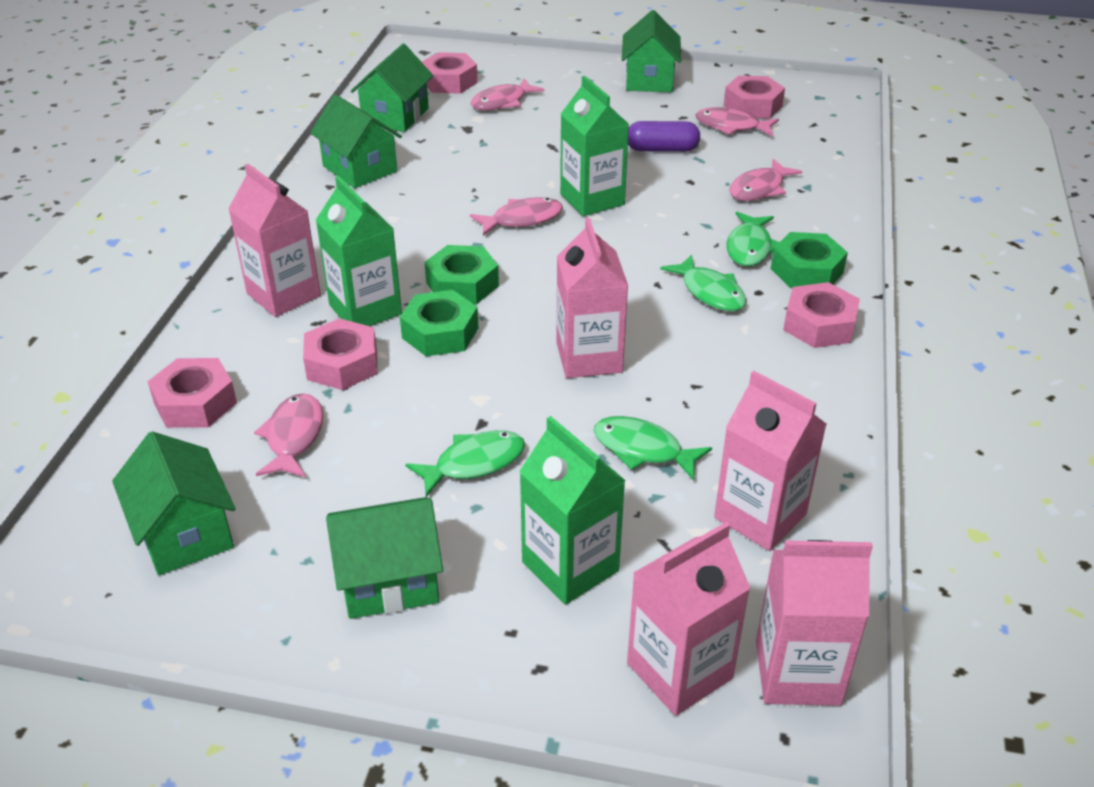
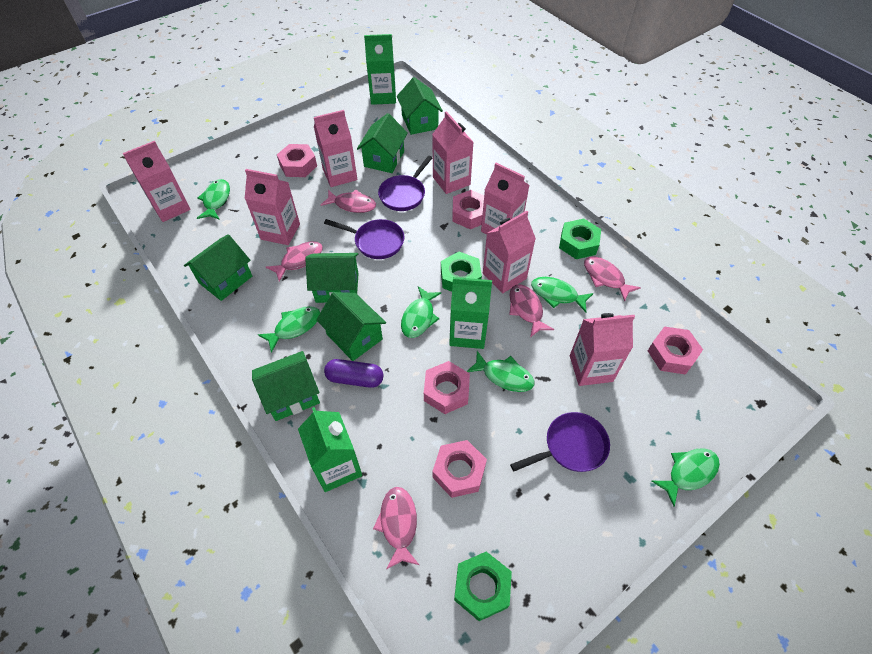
green fish: 4 -> 6
green house: 5 -> 6
pink carton: 5 -> 7
purple pan: 0 -> 3

